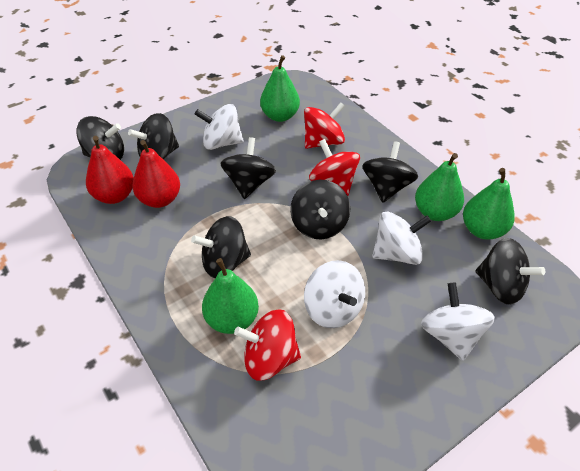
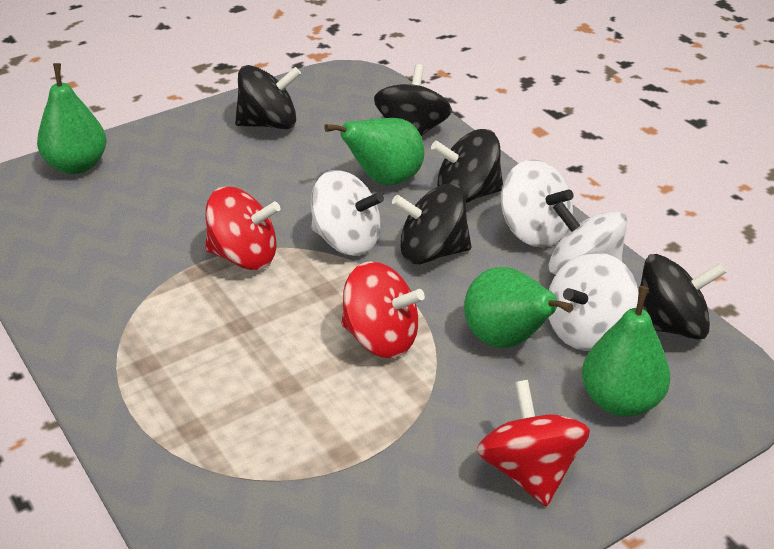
black spinning top: 7 -> 5
red pear: 2 -> 0

